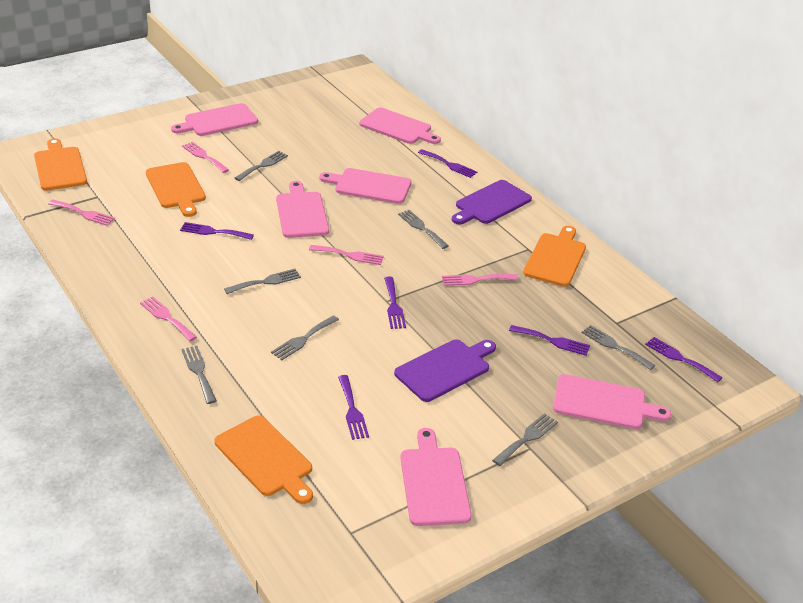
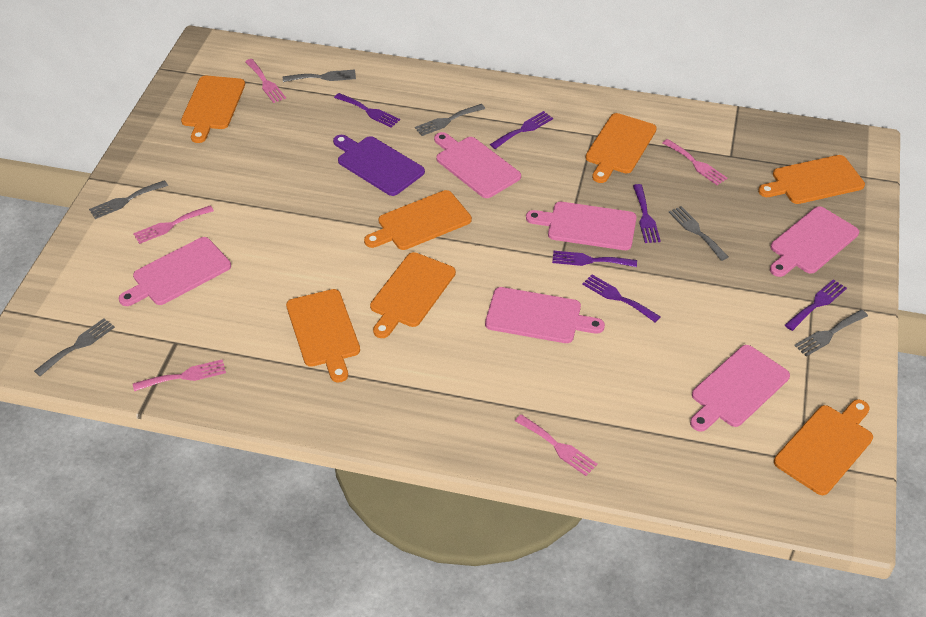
grey fork: 7 -> 6
orange cutting board: 4 -> 7
purple cutting board: 2 -> 1

